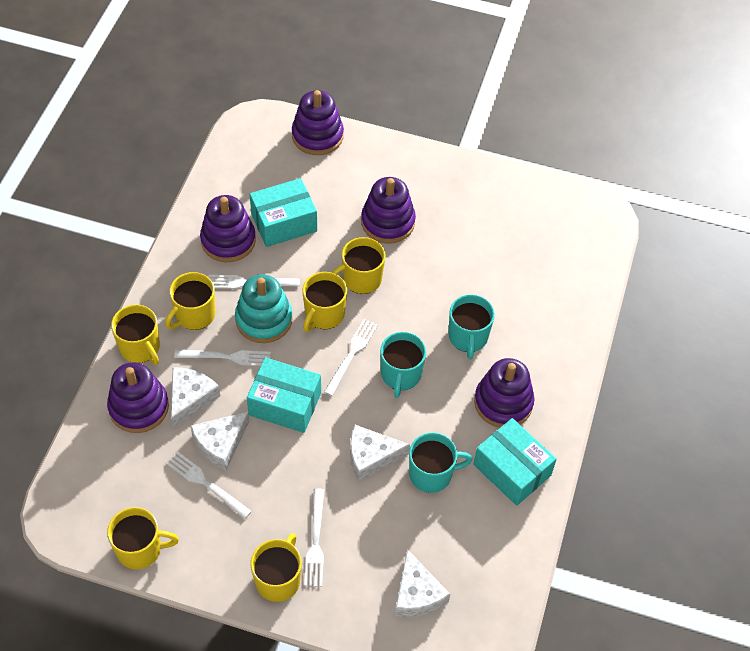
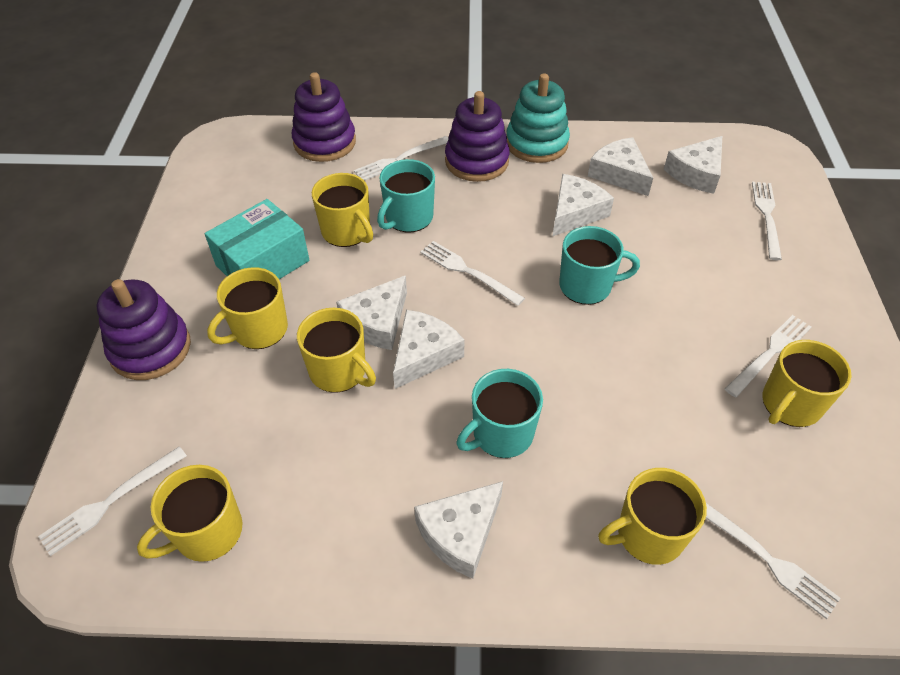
purple stacking toy: 5 -> 3
turquoise box: 3 -> 1
white cheese: 4 -> 6
white fork: 5 -> 6

